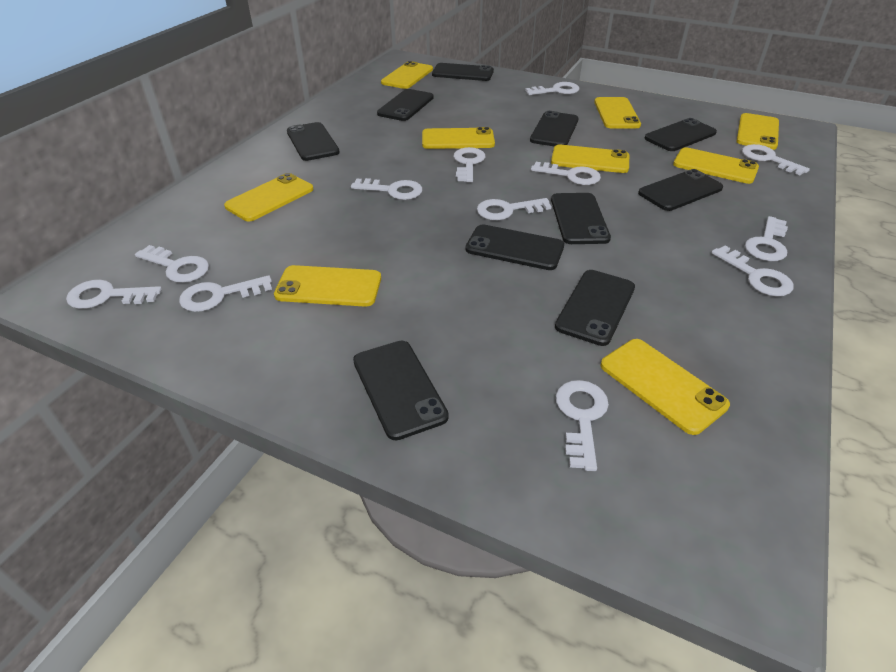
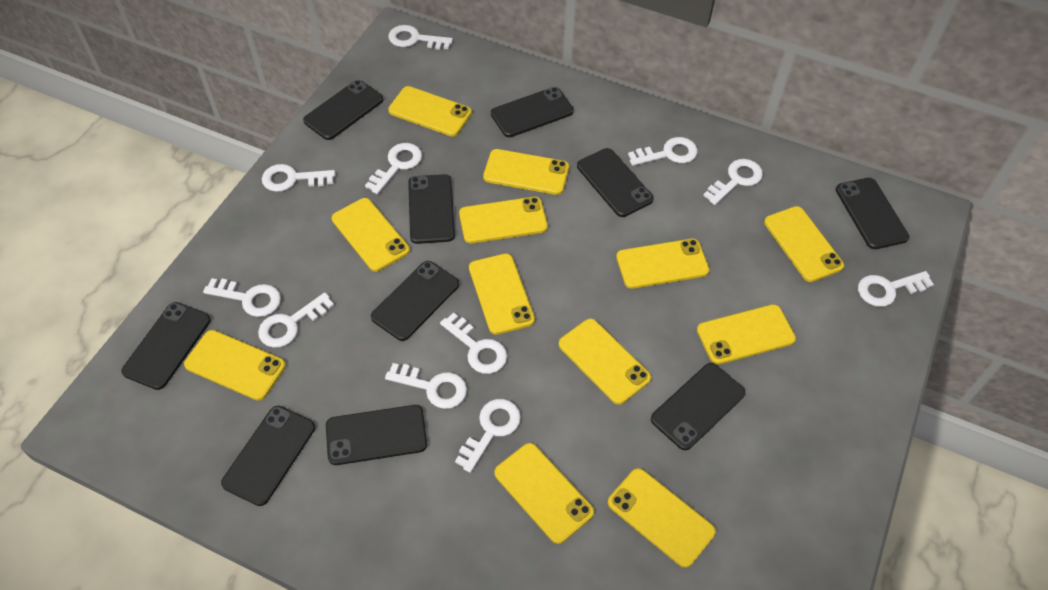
white key: 12 -> 11
yellow phone: 9 -> 12

